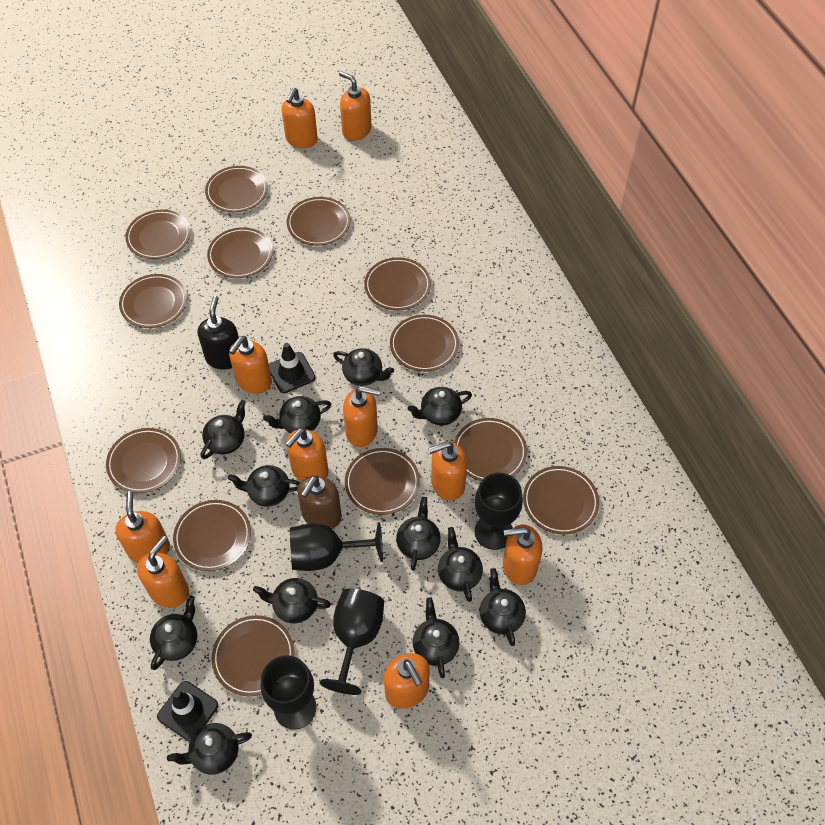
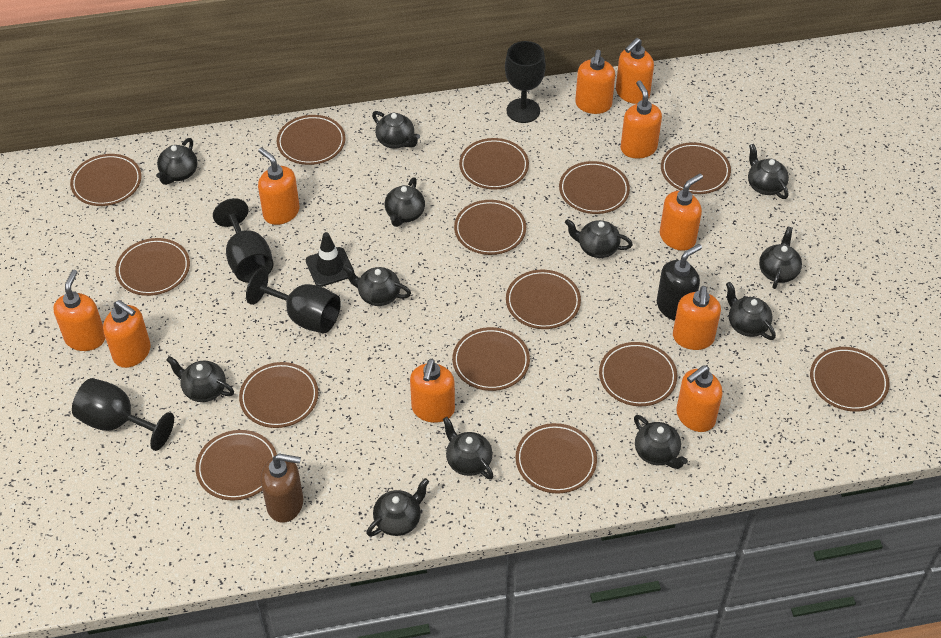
black traffic cone: 2 -> 1
brown plate: 13 -> 14

